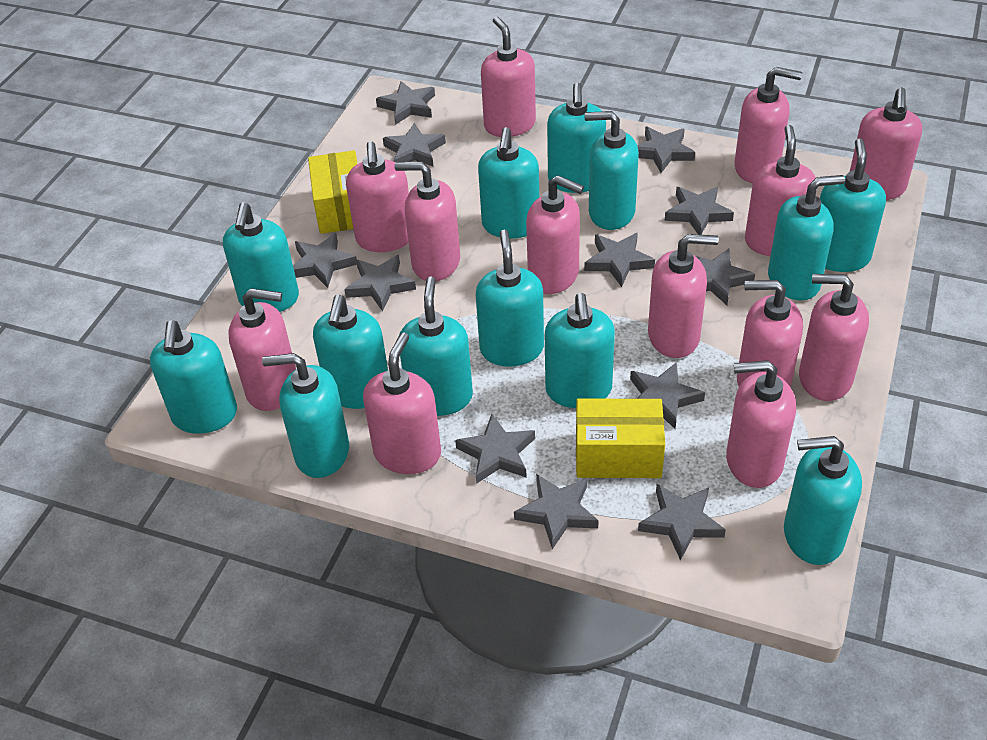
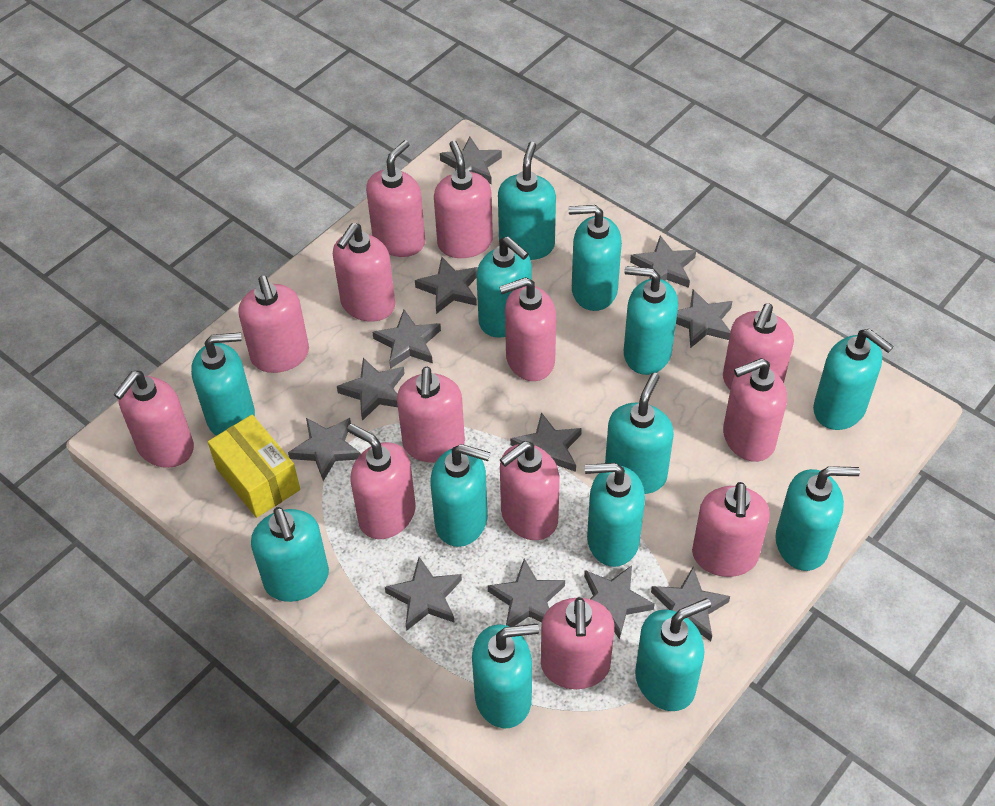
yellow box: 2 -> 1

